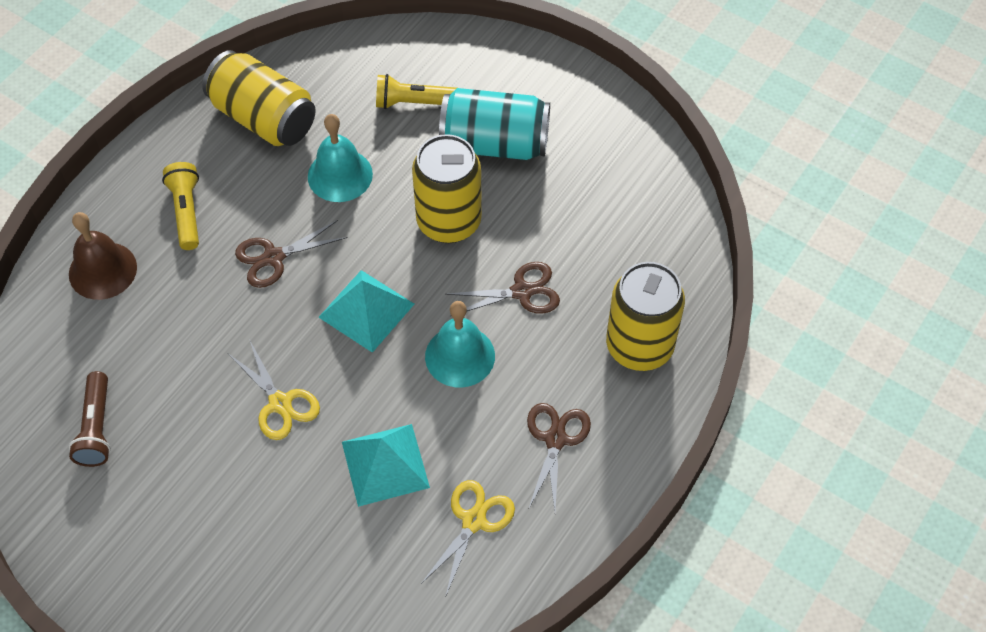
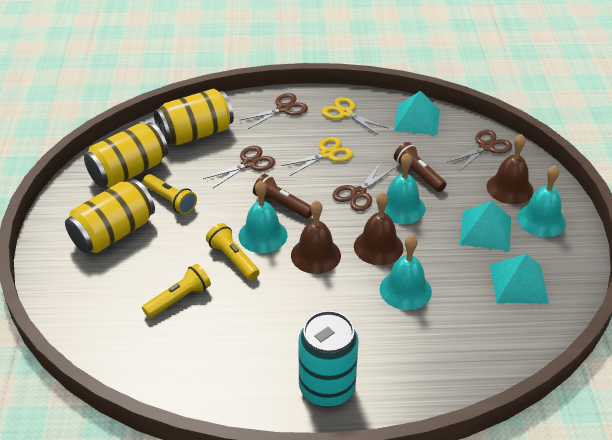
brown bell: 1 -> 3
brown flashlight: 1 -> 2
brown scissors: 3 -> 4
turquoise bell: 2 -> 4
turquoise pyramid: 2 -> 3
yellow flashlight: 2 -> 3

